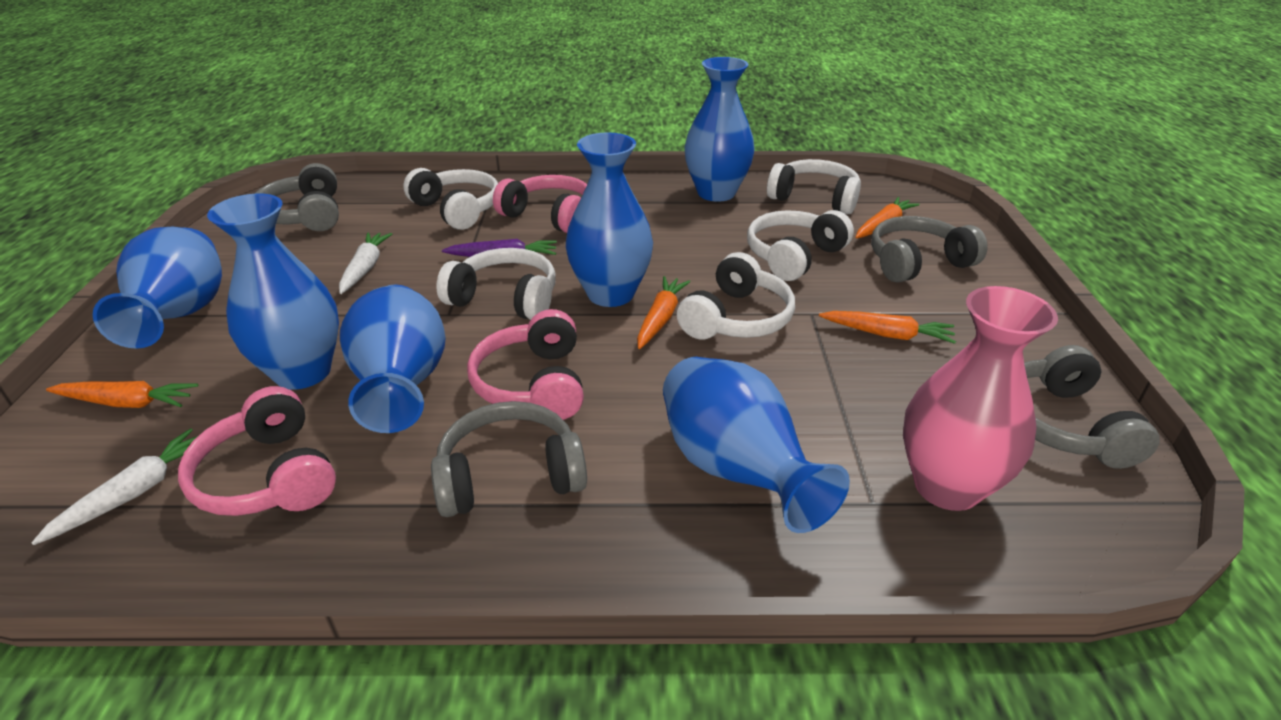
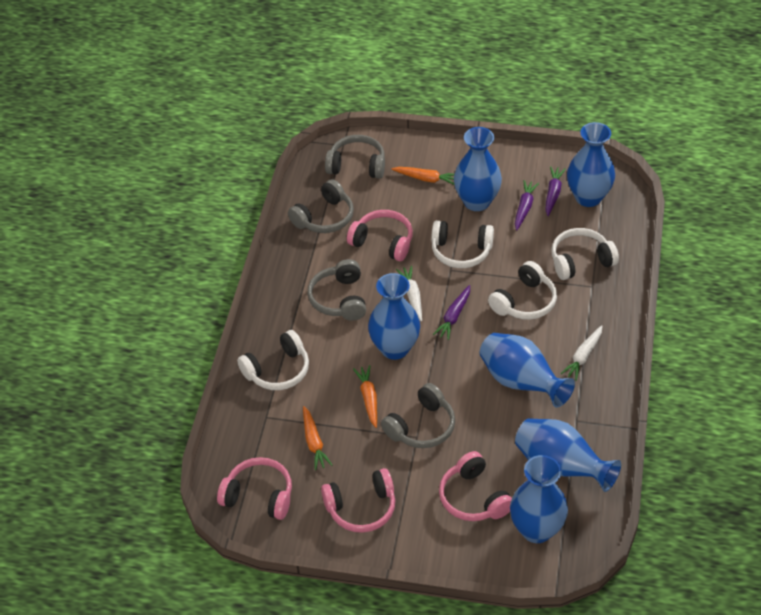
orange carrot: 4 -> 3
pink headphones: 3 -> 4
pink vase: 1 -> 0
purple carrot: 1 -> 3
white headphones: 5 -> 4

